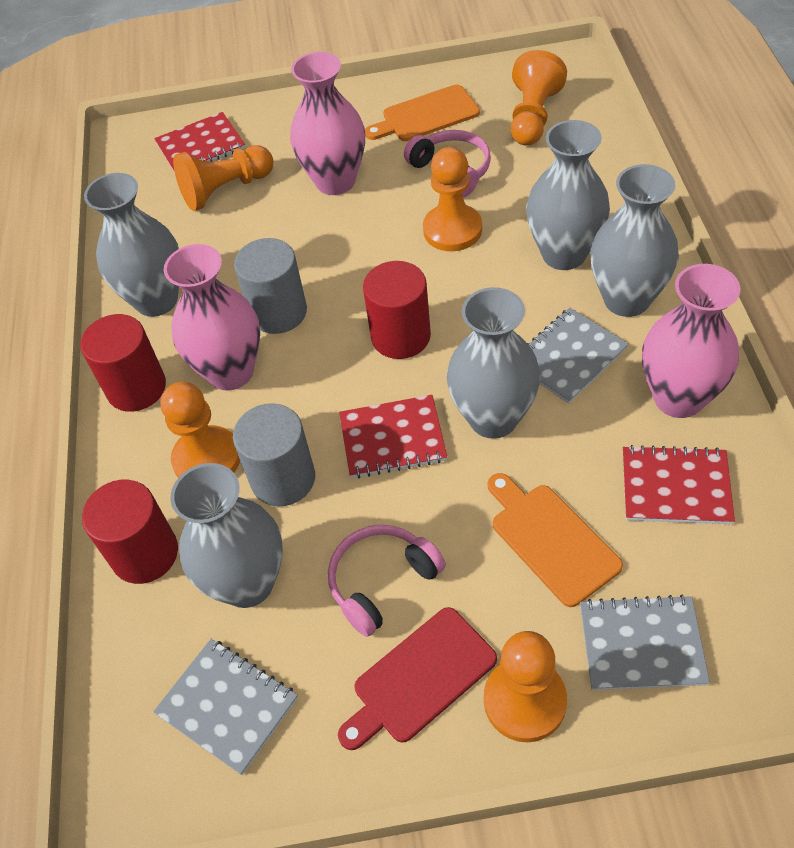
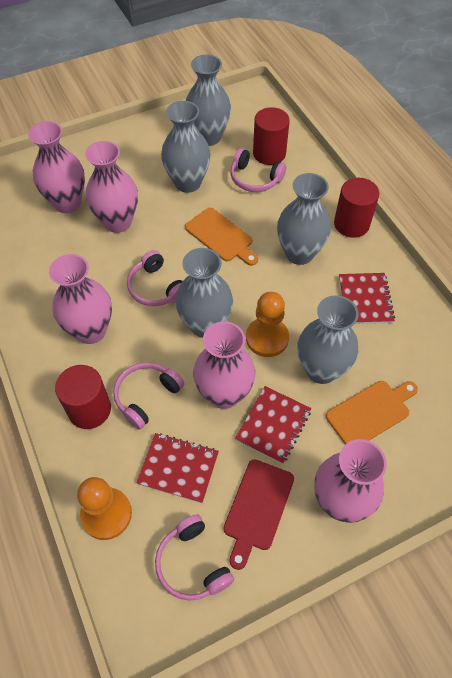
grey cylinder: 2 -> 0
grey notebook: 3 -> 0
orange pawn: 5 -> 2
pink headphones: 2 -> 4
pink vase: 3 -> 5

